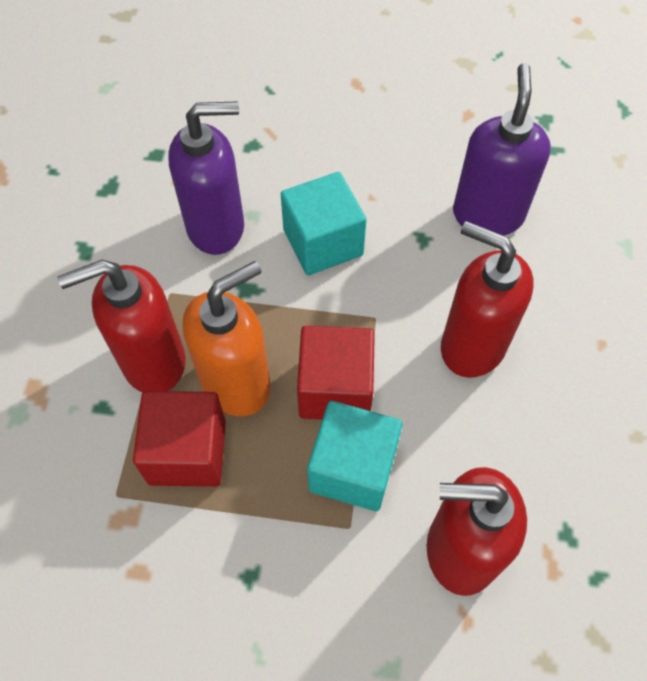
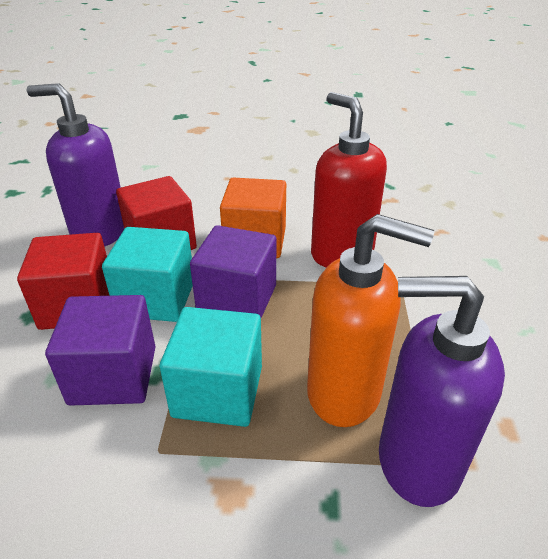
orange cube: 0 -> 1
purple cube: 0 -> 2
red soap dispenser: 3 -> 1

